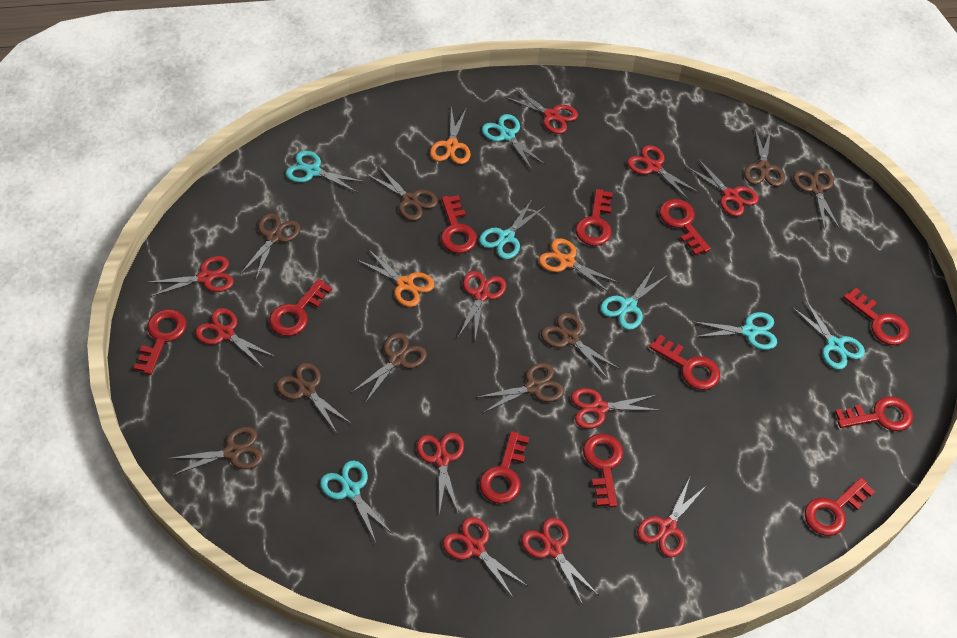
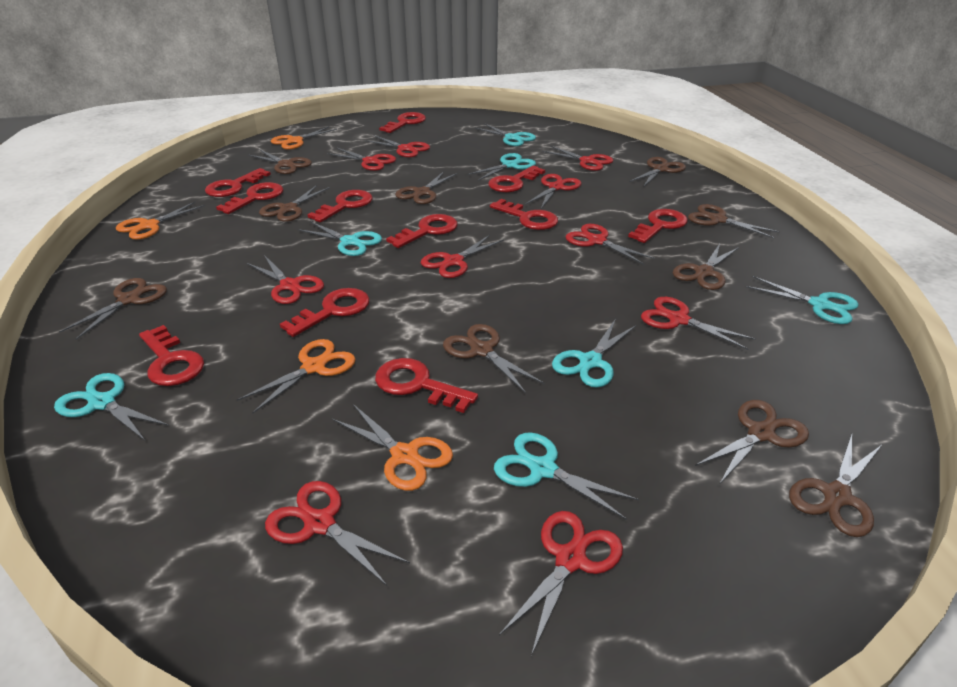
brown scissors: 9 -> 10
orange scissors: 3 -> 4
red scissors: 11 -> 10

